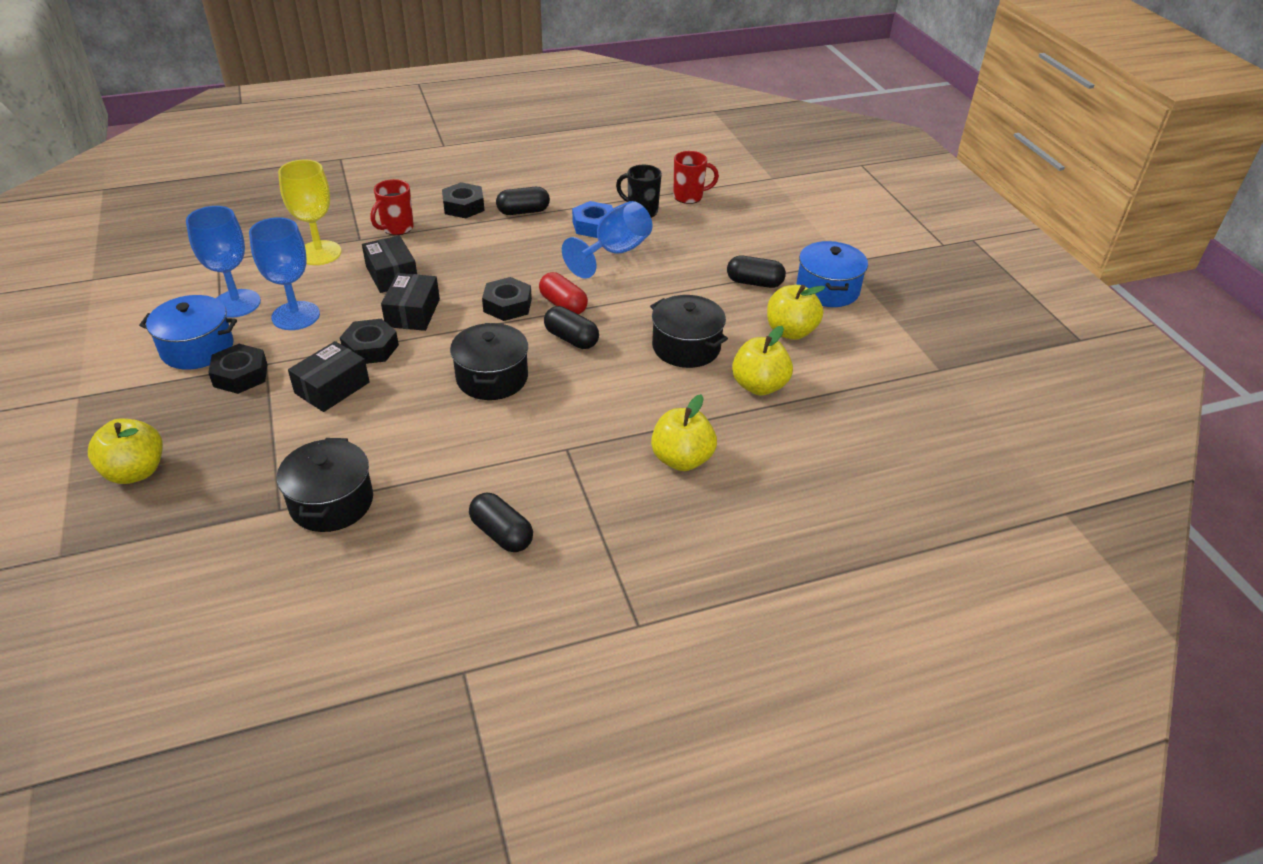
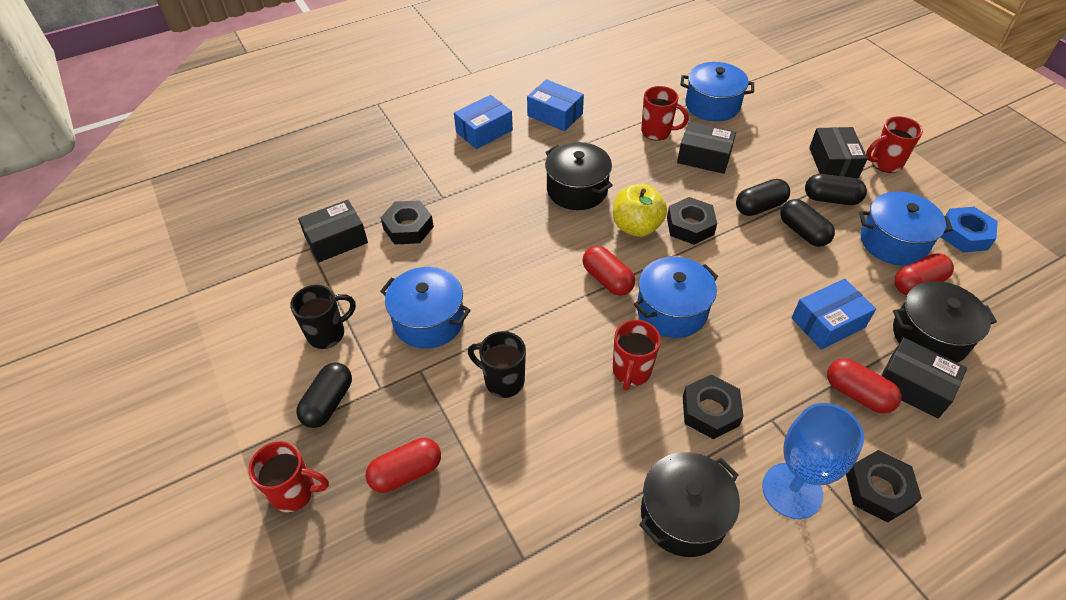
black box: 3 -> 4
black mug: 1 -> 2
blue box: 0 -> 3
blue goblet: 3 -> 1
blue pot: 2 -> 4
red capsule: 1 -> 4
red mug: 2 -> 4
yellow apple: 4 -> 1
yellow goblet: 1 -> 0

